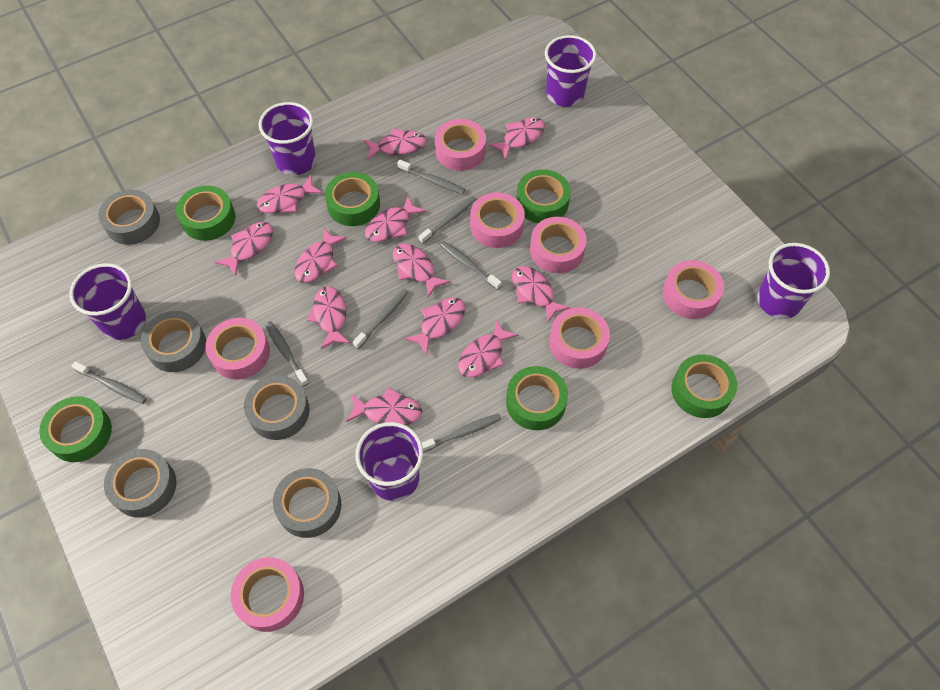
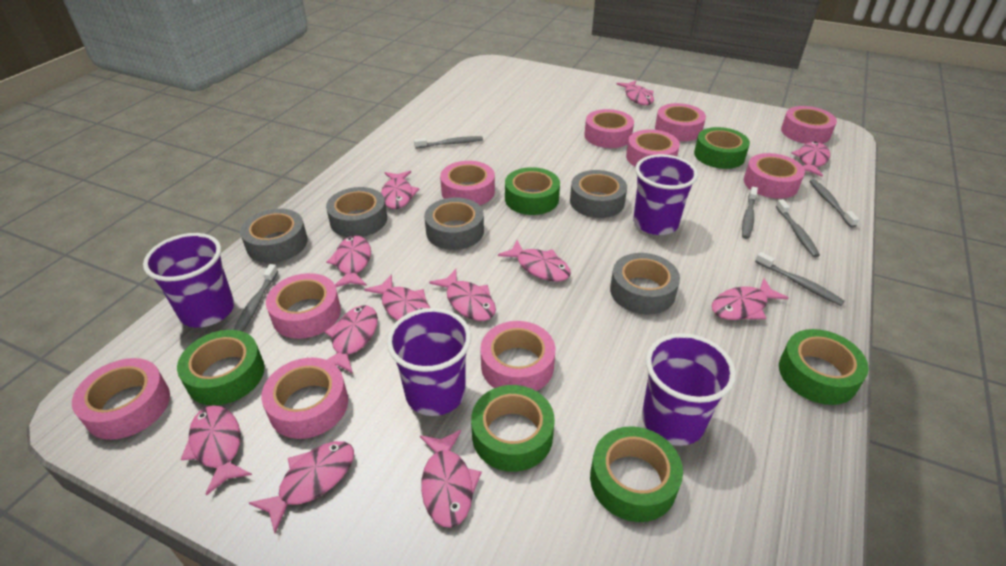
grey toothbrush: 7 -> 6
pink tape: 7 -> 10
purple cup: 5 -> 4

